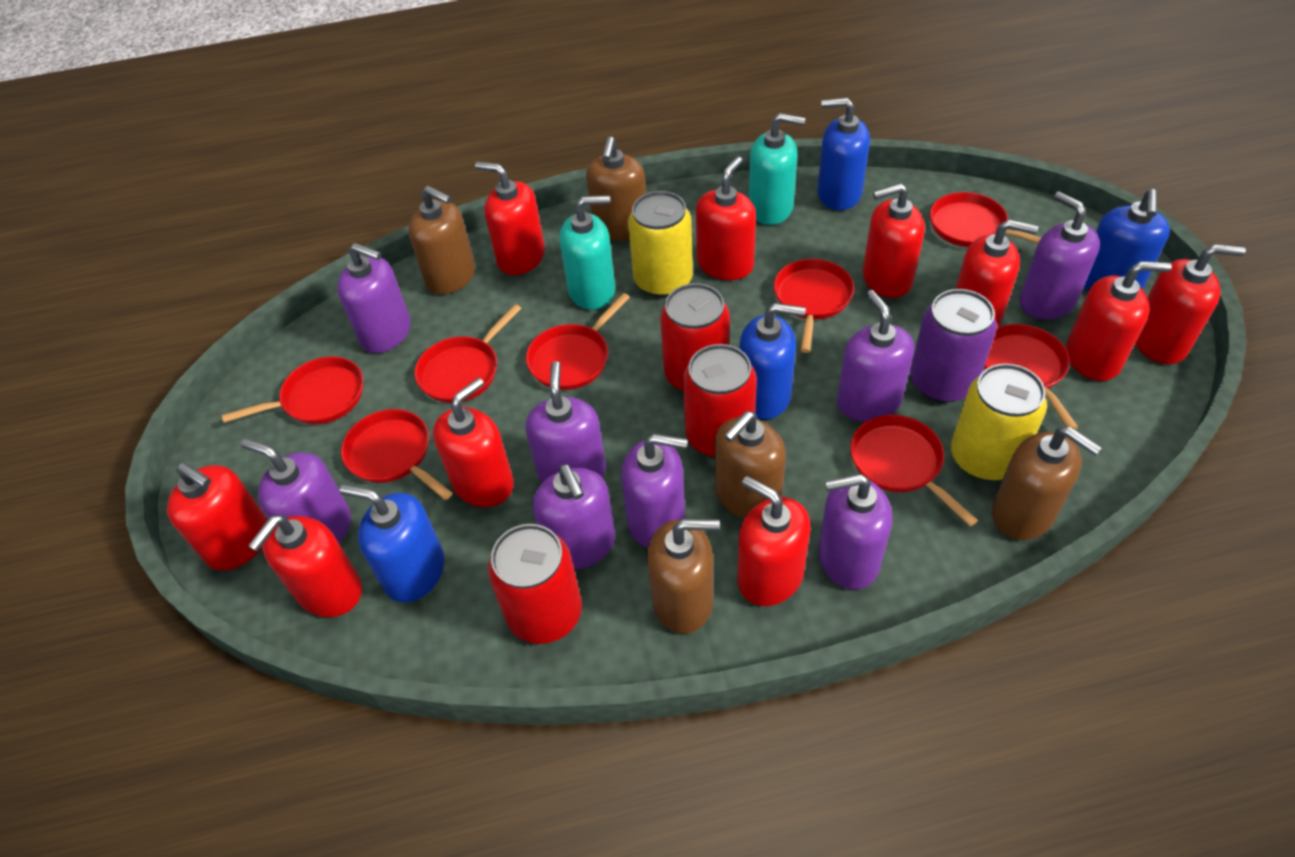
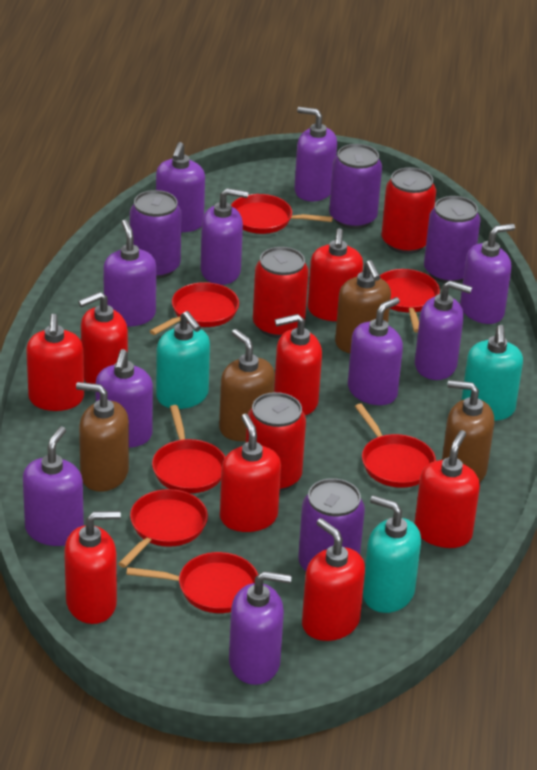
blue soap dispenser: 4 -> 0
brown soap dispenser: 5 -> 4
purple can: 1 -> 4
purple soap dispenser: 8 -> 10
red pan: 8 -> 7
red soap dispenser: 10 -> 8
turquoise soap dispenser: 2 -> 3
yellow can: 2 -> 0

